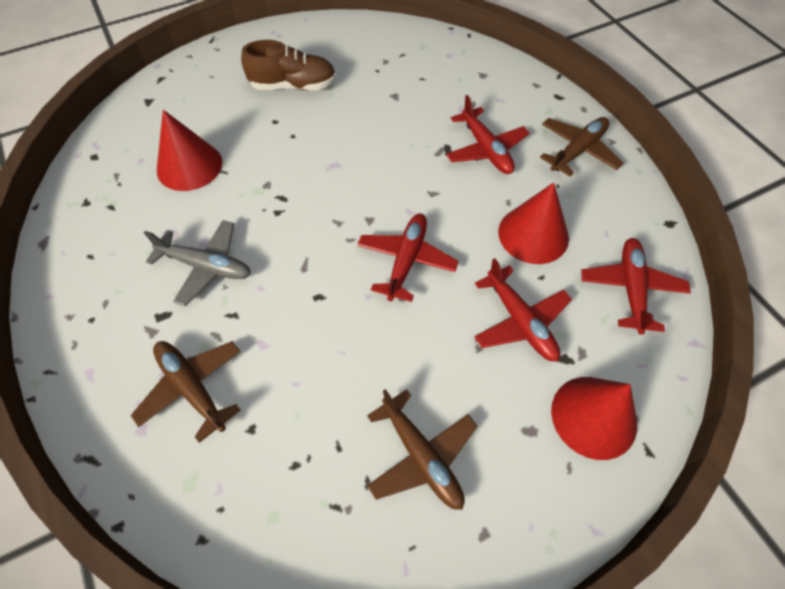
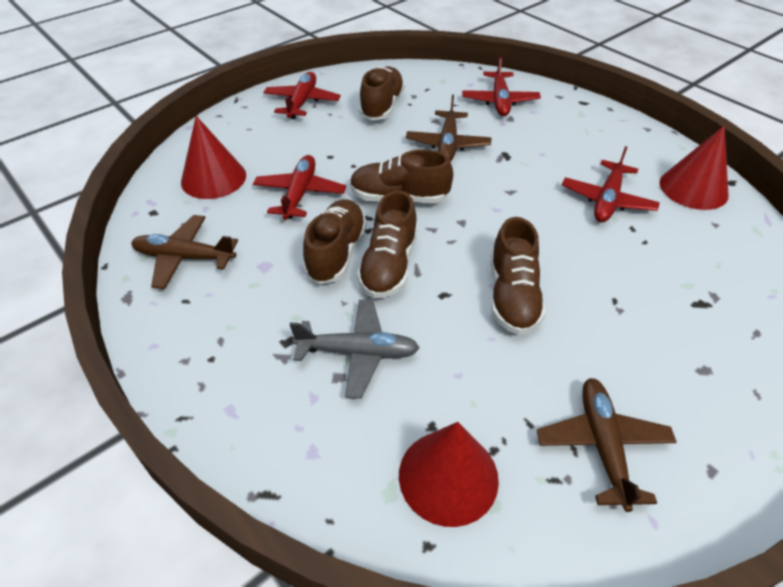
brown shoe: 1 -> 5

